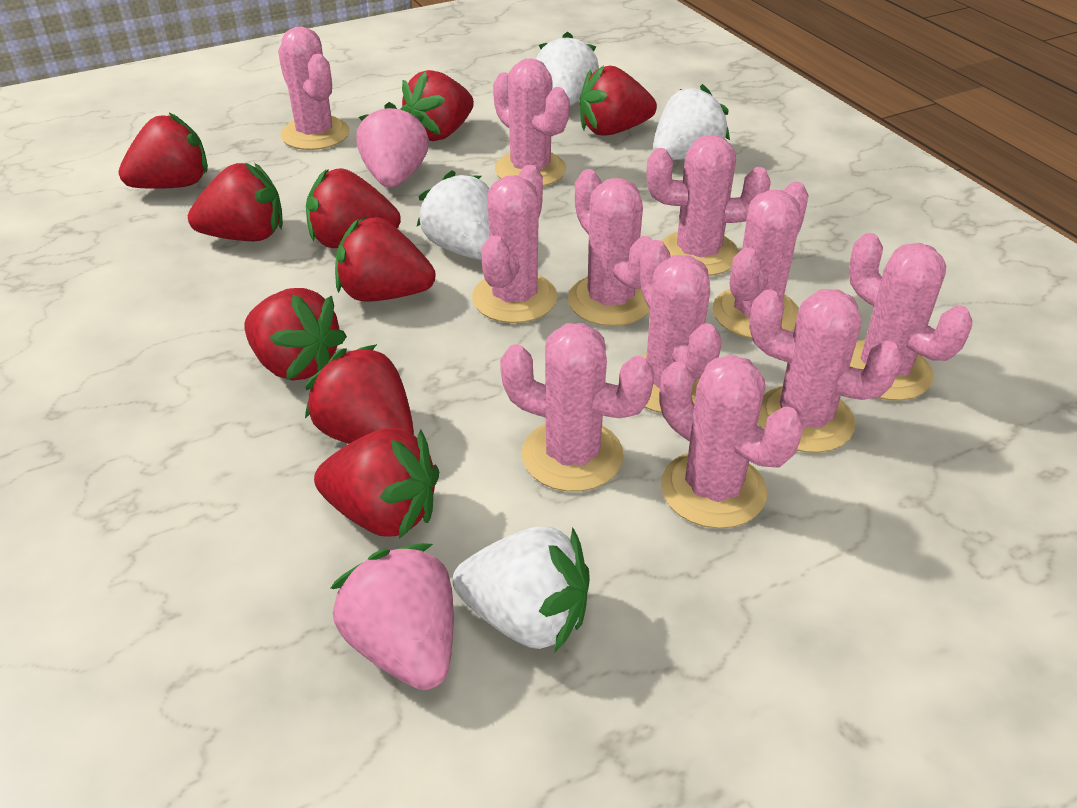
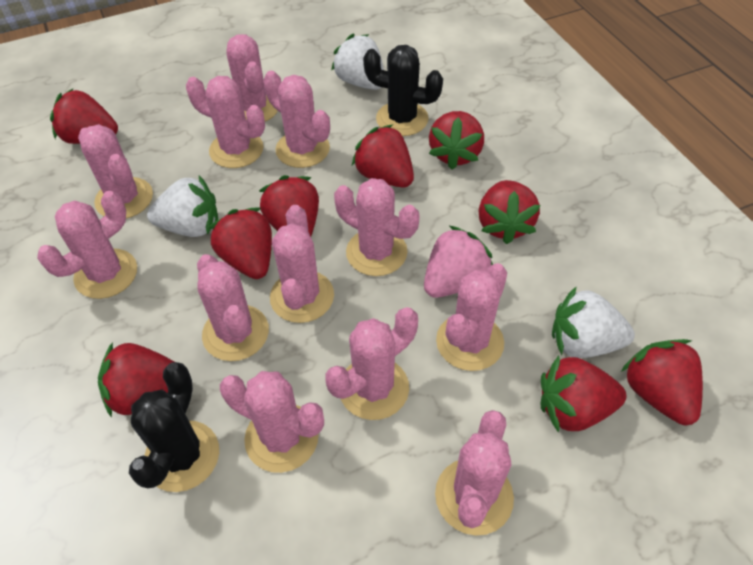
black cactus: 0 -> 2
pink cactus: 11 -> 12
pink strawberry: 2 -> 1
white strawberry: 4 -> 3

